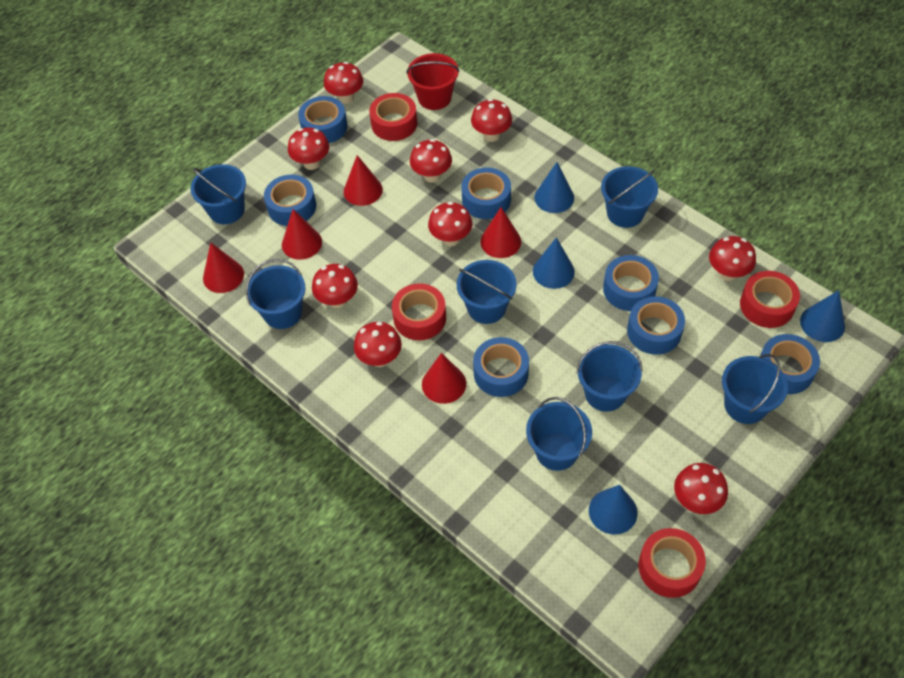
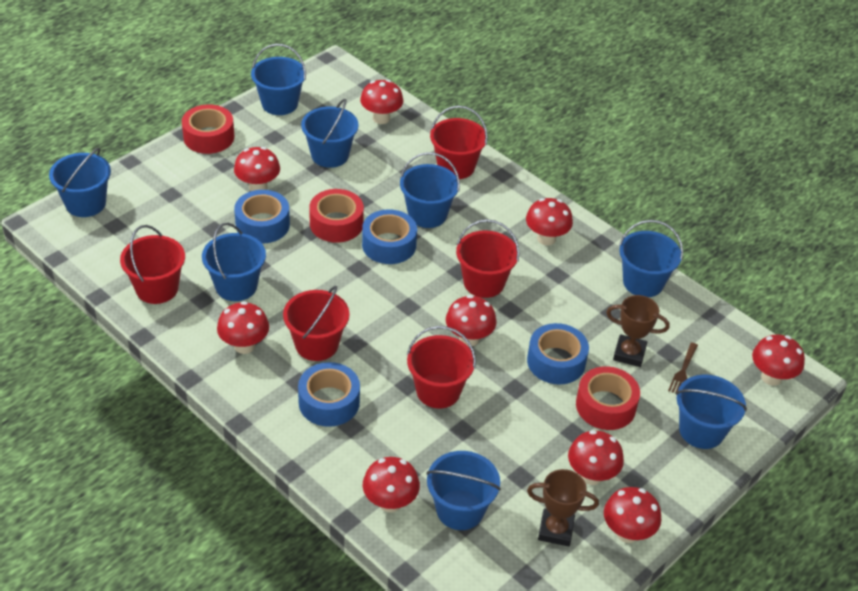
blue bucket: 7 -> 8
blue cone: 4 -> 0
blue tape: 7 -> 4
brown fork: 0 -> 1
brown trophy: 0 -> 2
red bucket: 1 -> 5
red cone: 5 -> 0
red tape: 4 -> 3

